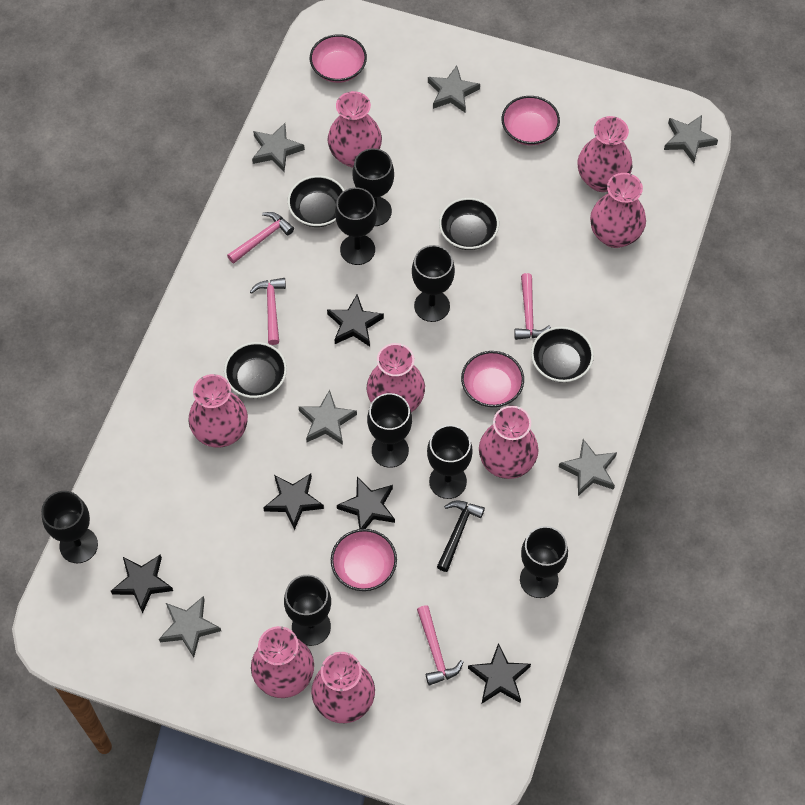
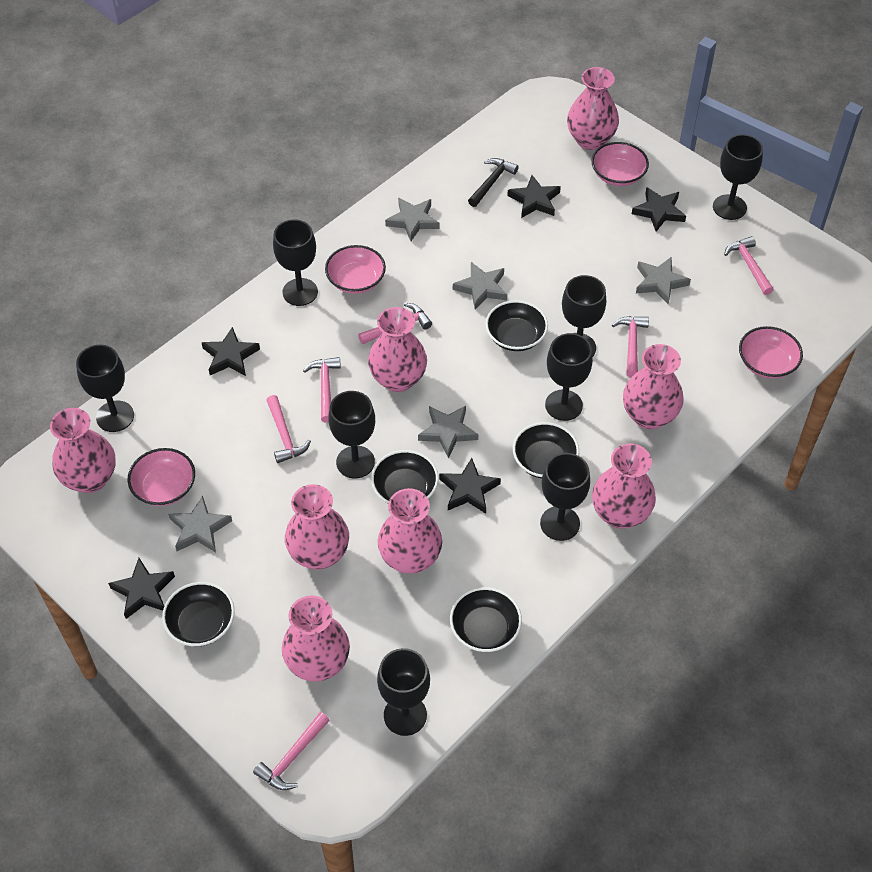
black bowl: 4 -> 5
grey star: 6 -> 5
pink hammer: 4 -> 6

